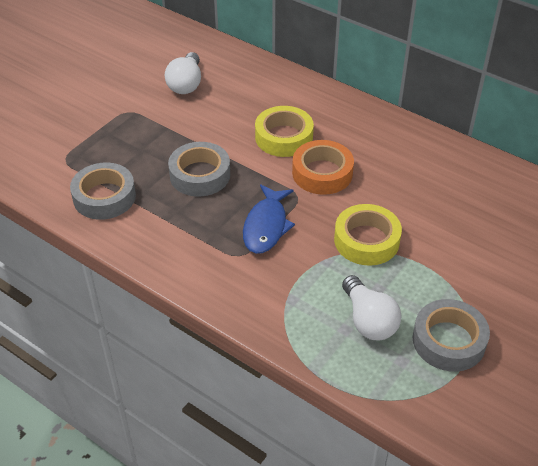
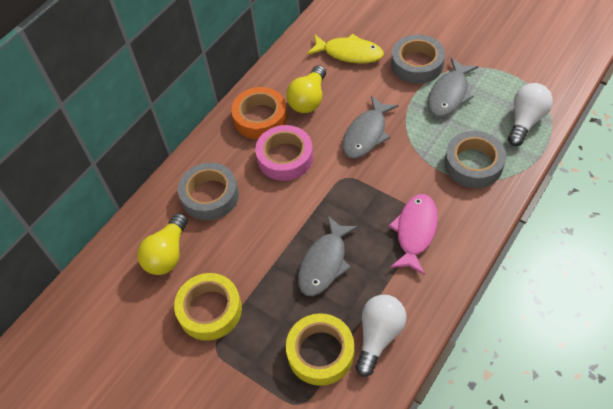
blue fish: 1 -> 0
grey fish: 0 -> 3
pink fish: 0 -> 1
pink tape: 0 -> 1
yellow fish: 0 -> 1
yellow light bulb: 0 -> 2

